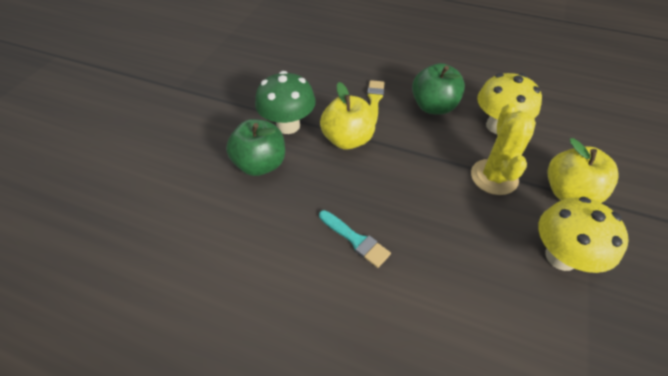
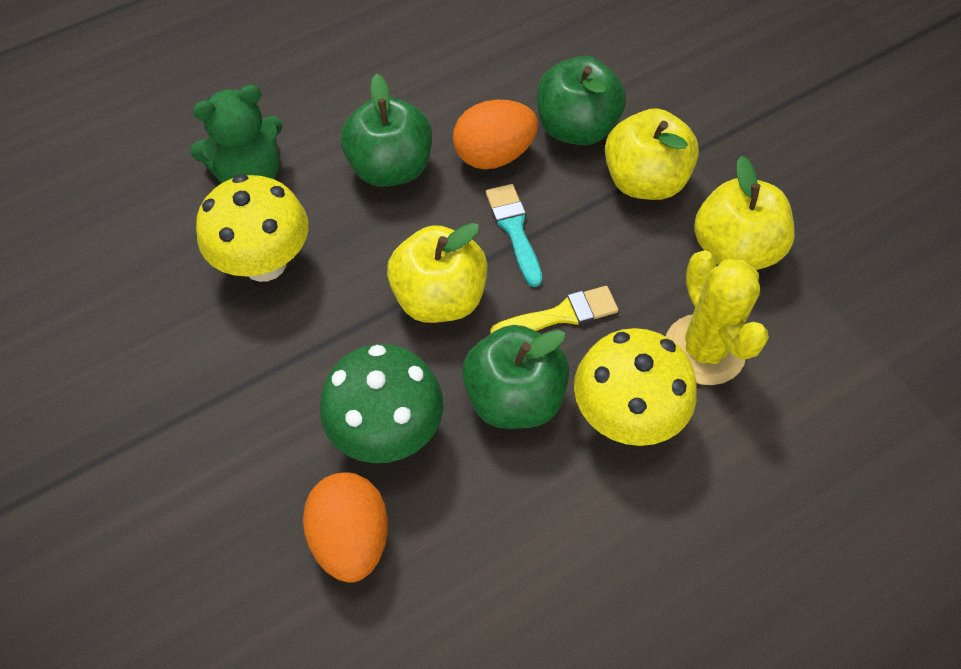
green apple: 2 -> 3
green teddy bear: 0 -> 1
orange egg: 0 -> 2
yellow apple: 2 -> 3

